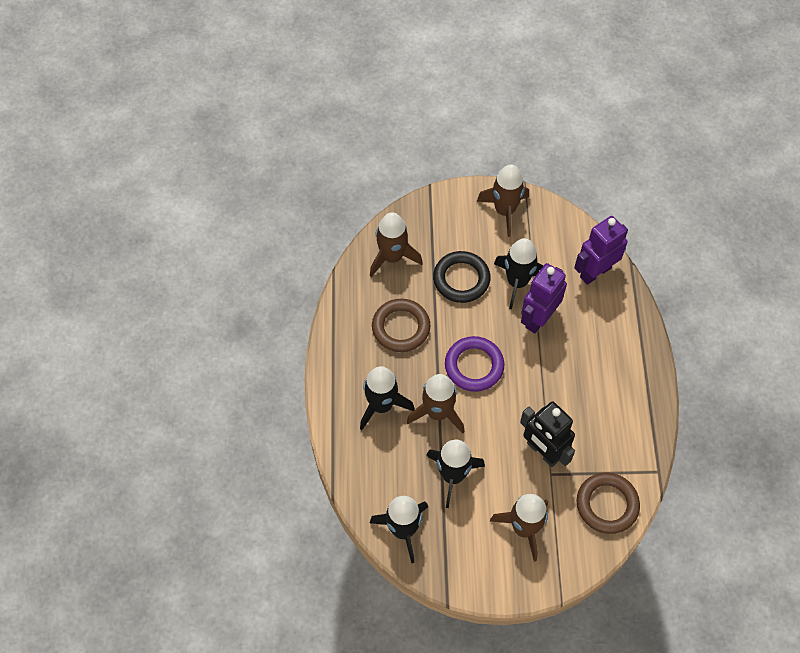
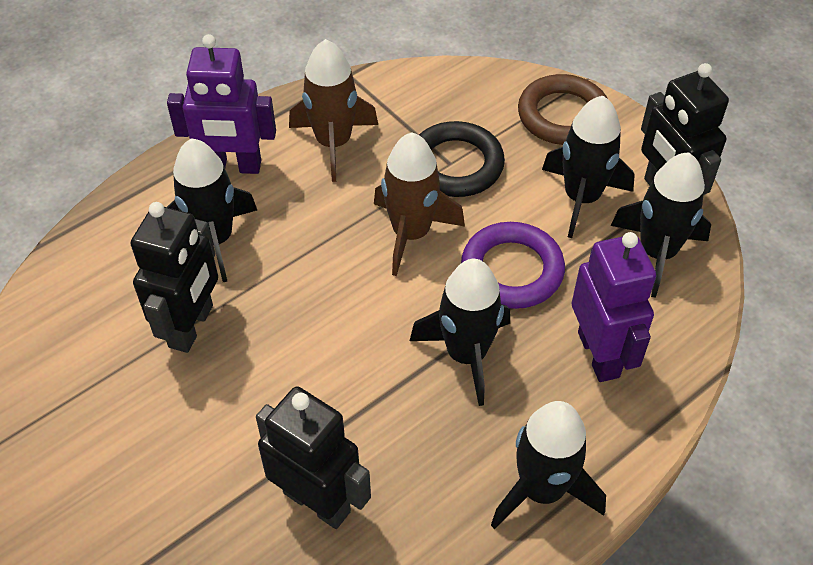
black robot: 1 -> 3
black rocket: 4 -> 5
brown ring: 2 -> 1
brown rocket: 4 -> 2

